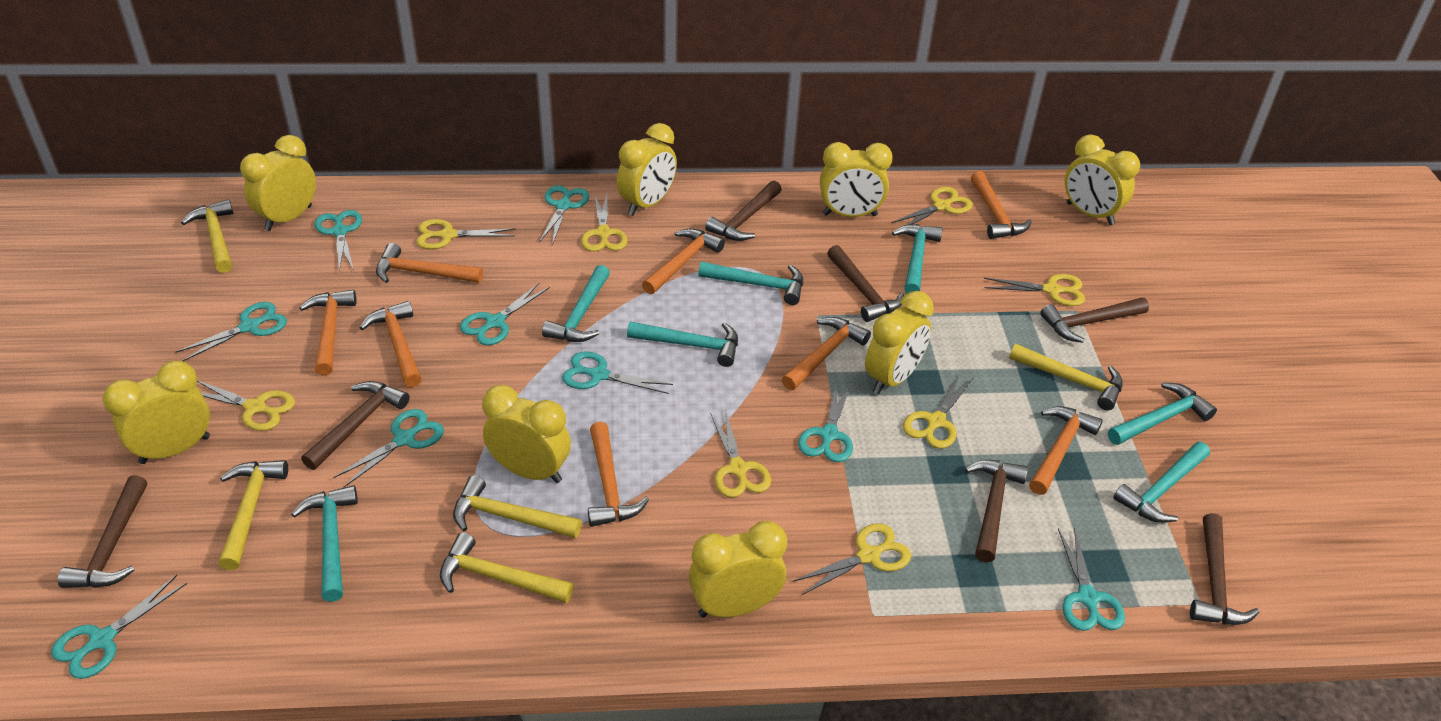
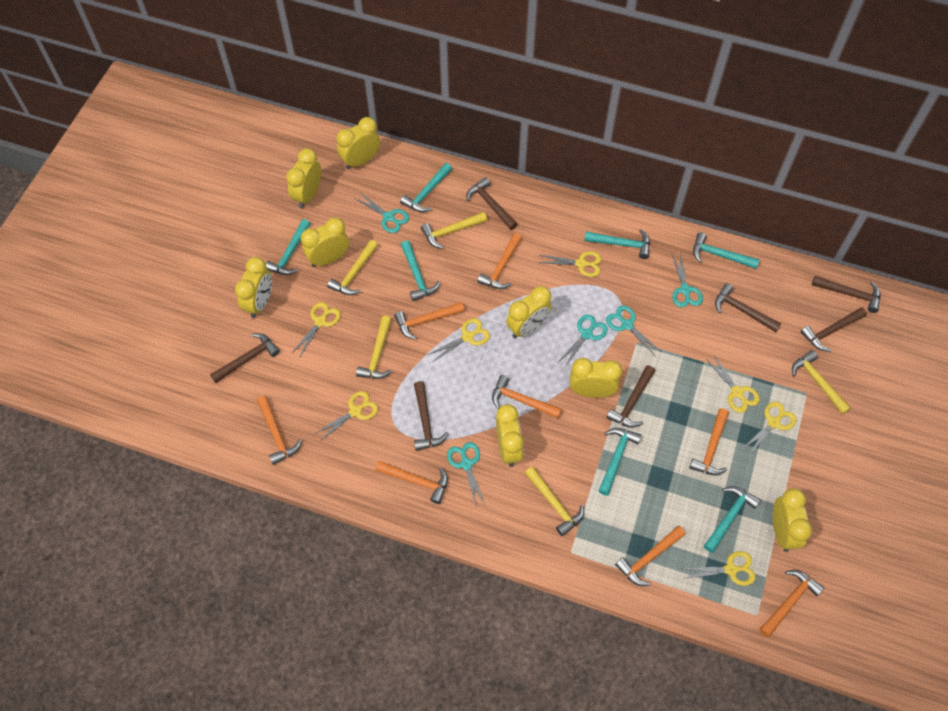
turquoise scissors: 9 -> 5
yellow scissors: 8 -> 7

